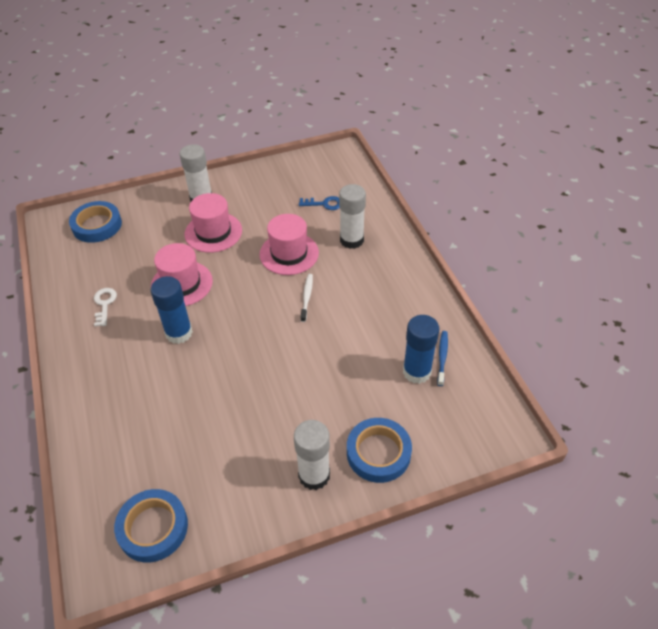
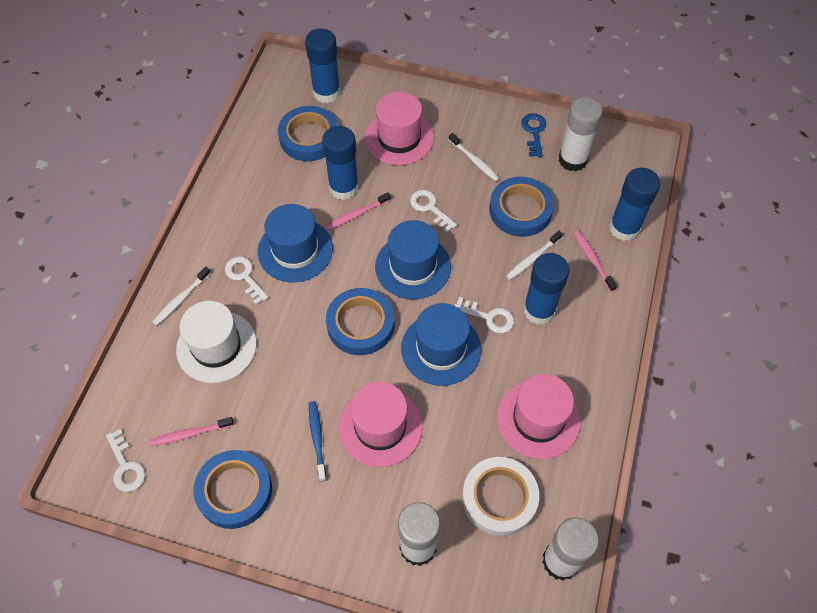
blue glue stick: 2 -> 4
blue hat: 0 -> 3
blue tape: 3 -> 4
pink toothbrush: 0 -> 3
white hat: 0 -> 1
white key: 1 -> 4
white tape: 0 -> 1
white toothbrush: 1 -> 3

